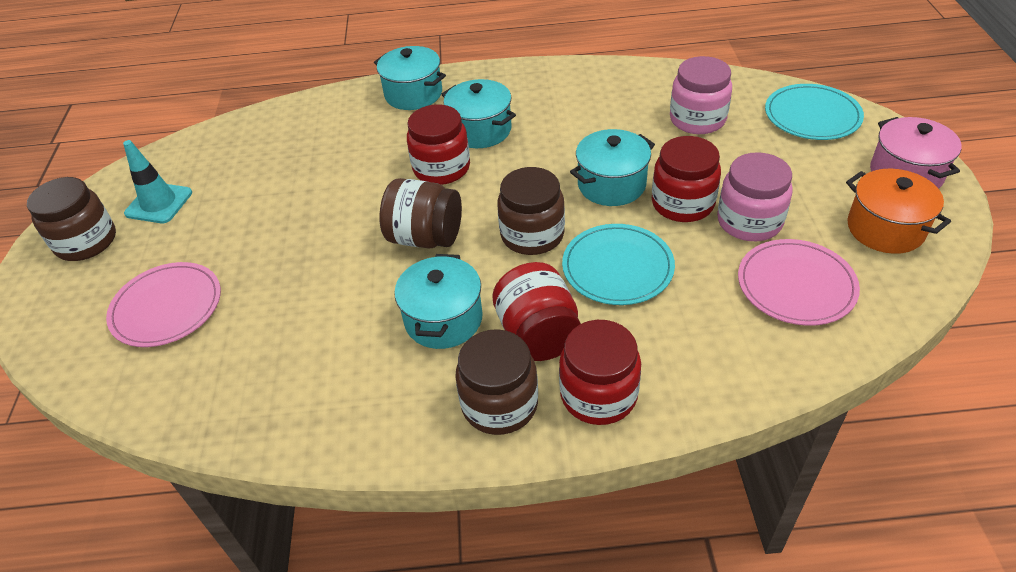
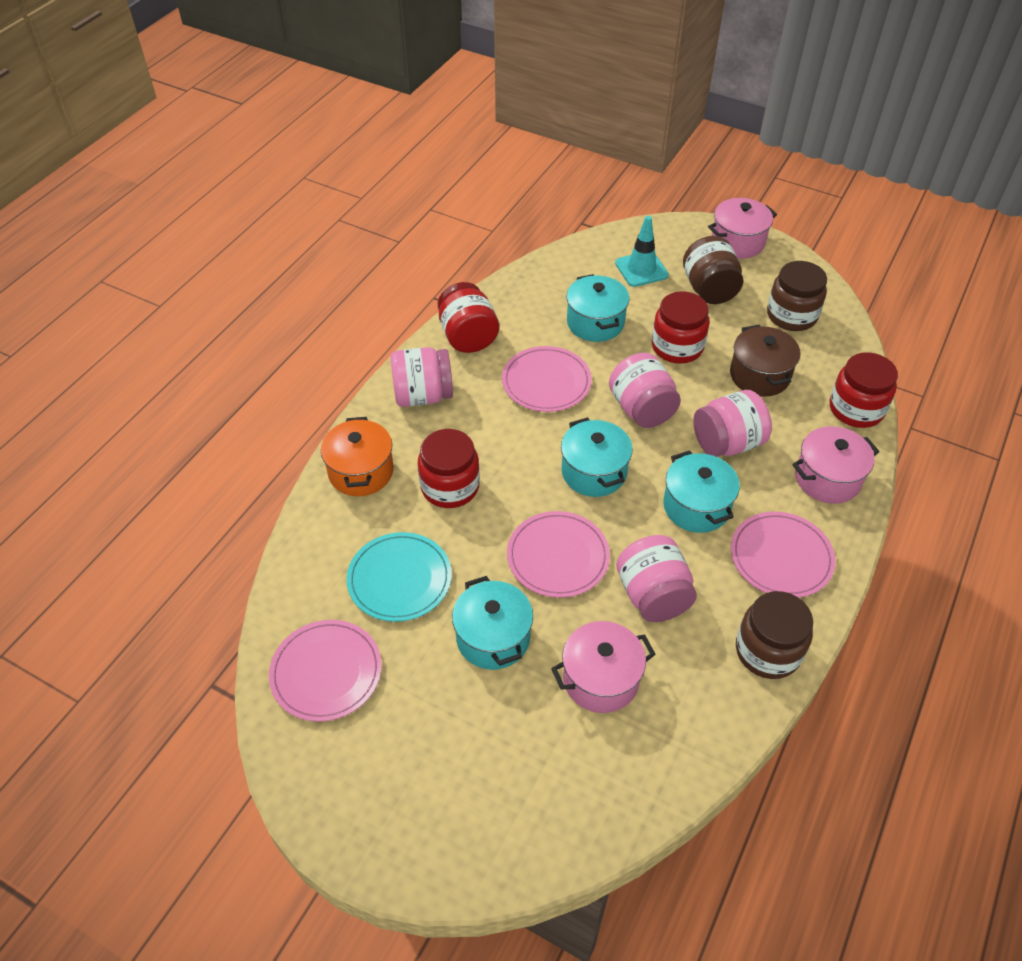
brown jar: 4 -> 3
brown pot: 0 -> 1
pink jar: 2 -> 4
pink plate: 2 -> 4
pink pot: 1 -> 3
turquoise plate: 2 -> 1

